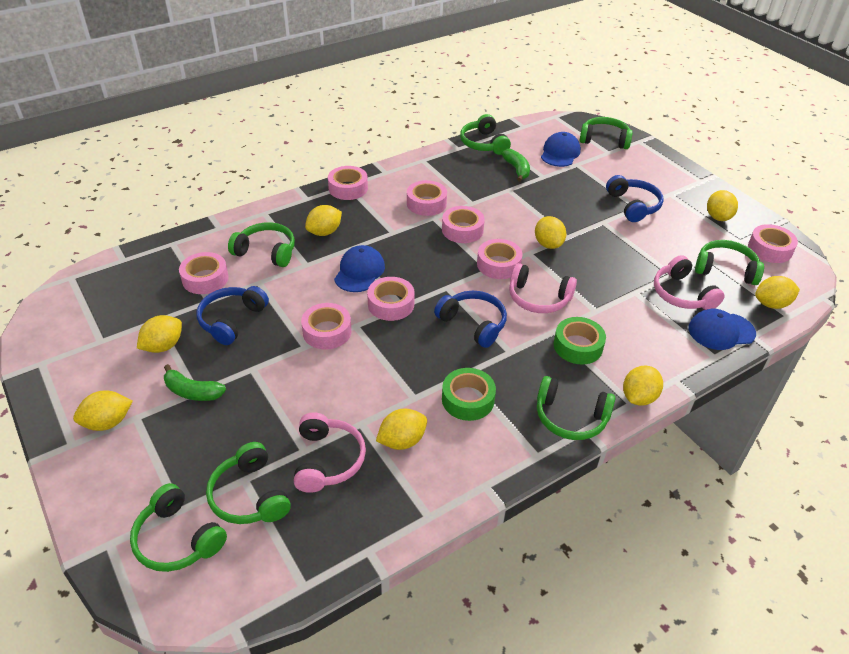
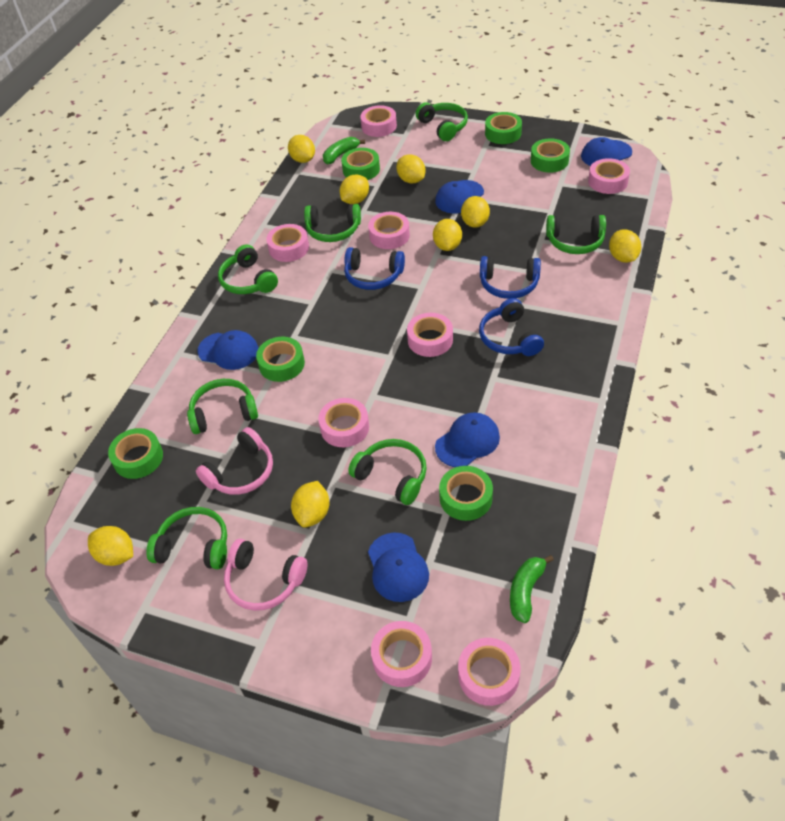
blue cap: 3 -> 5
green tape: 2 -> 6
pink headphones: 3 -> 2

